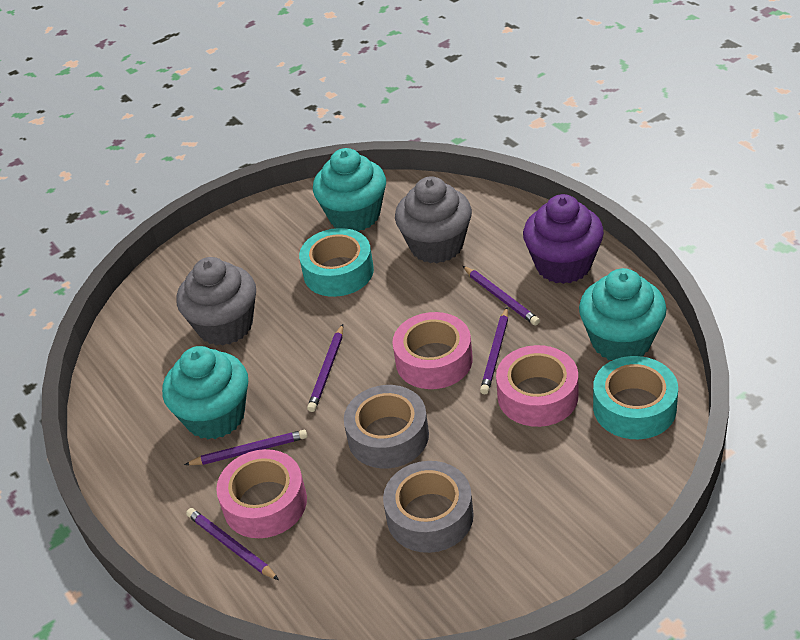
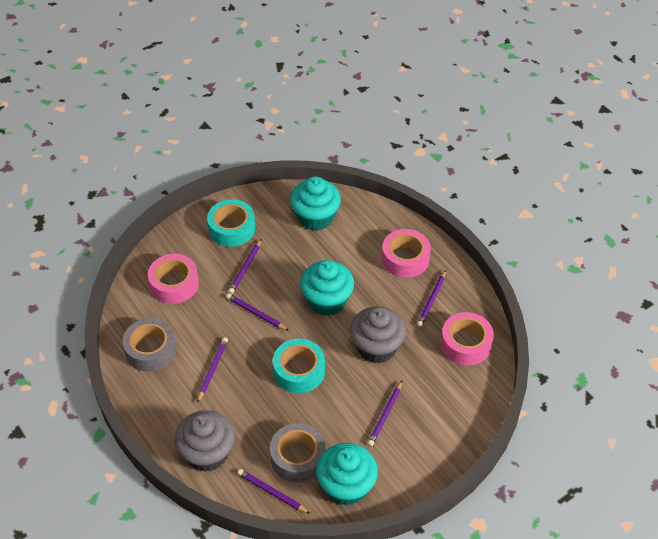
purple cupcake: 1 -> 0
purple pencil: 5 -> 6

